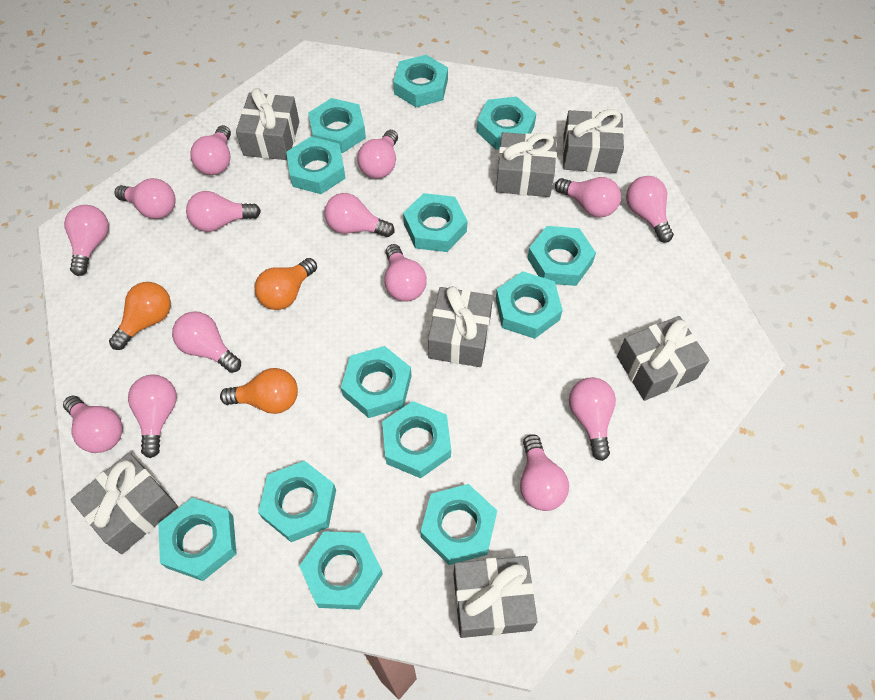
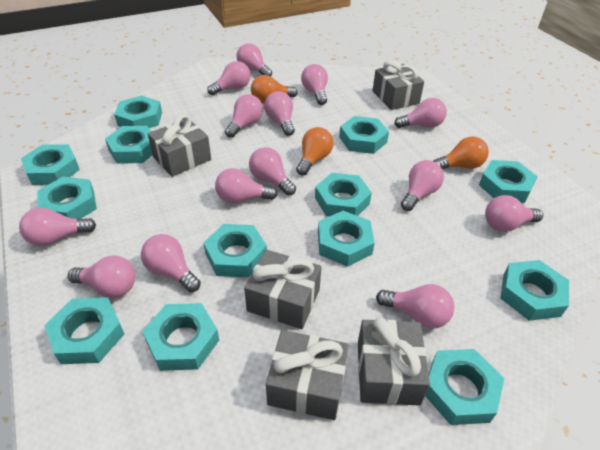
grey gift: 7 -> 5

